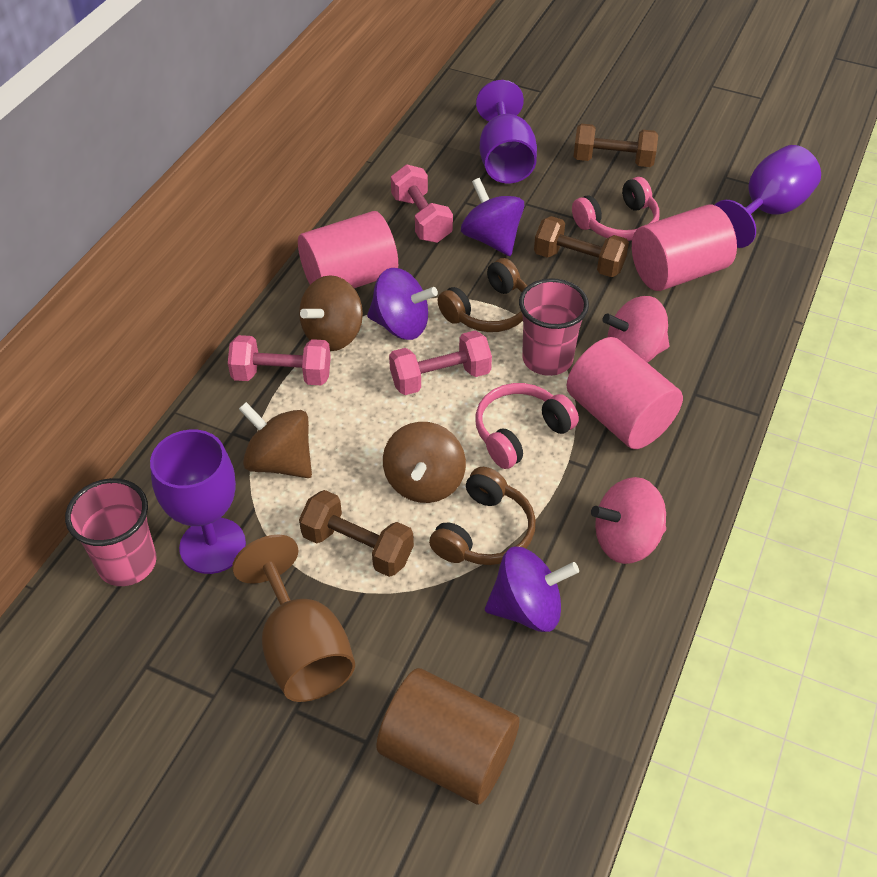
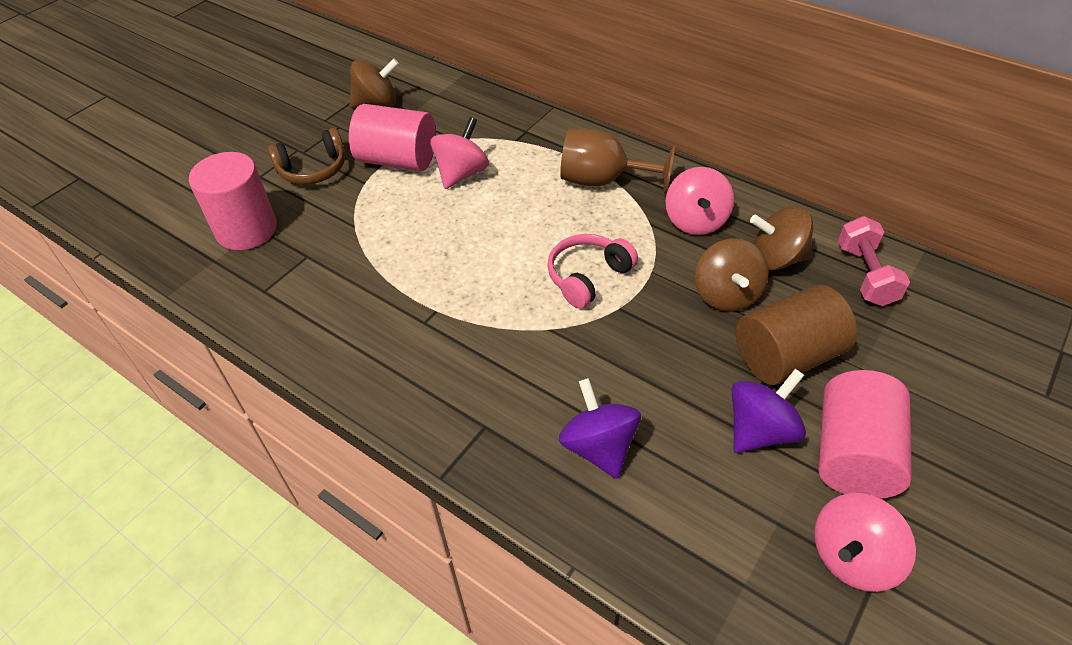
brown dumbbell: 3 -> 0
brown headphones: 2 -> 1
pink cup: 2 -> 0
pink dumbbell: 3 -> 1
pink headphones: 2 -> 1
pink spinning top: 2 -> 3
purple goblet: 3 -> 0
purple spinning top: 3 -> 2

